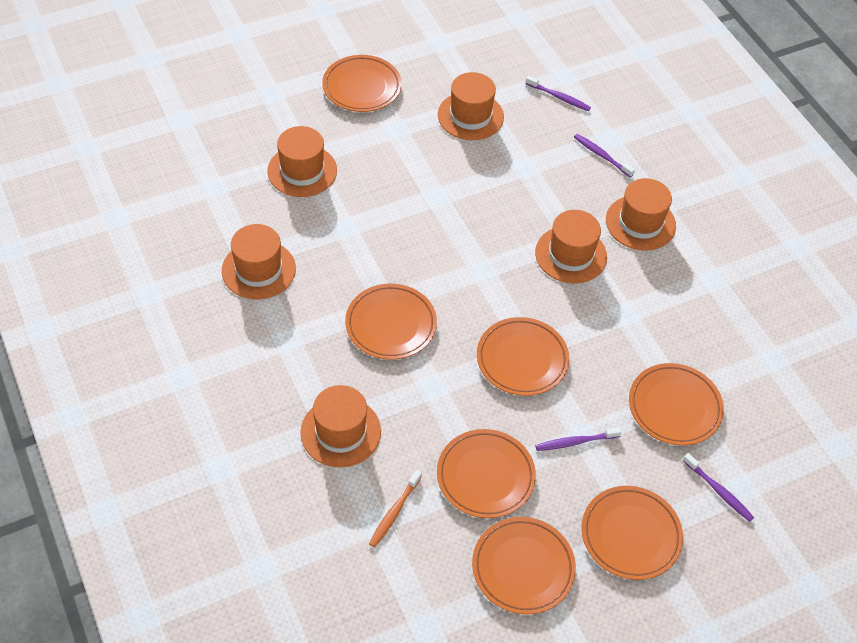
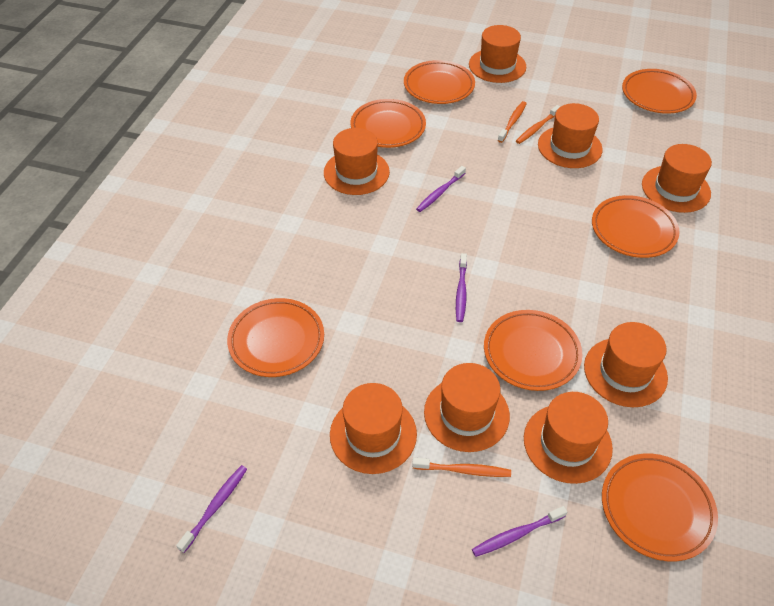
orange hat: 6 -> 8
orange toothbrush: 1 -> 3

